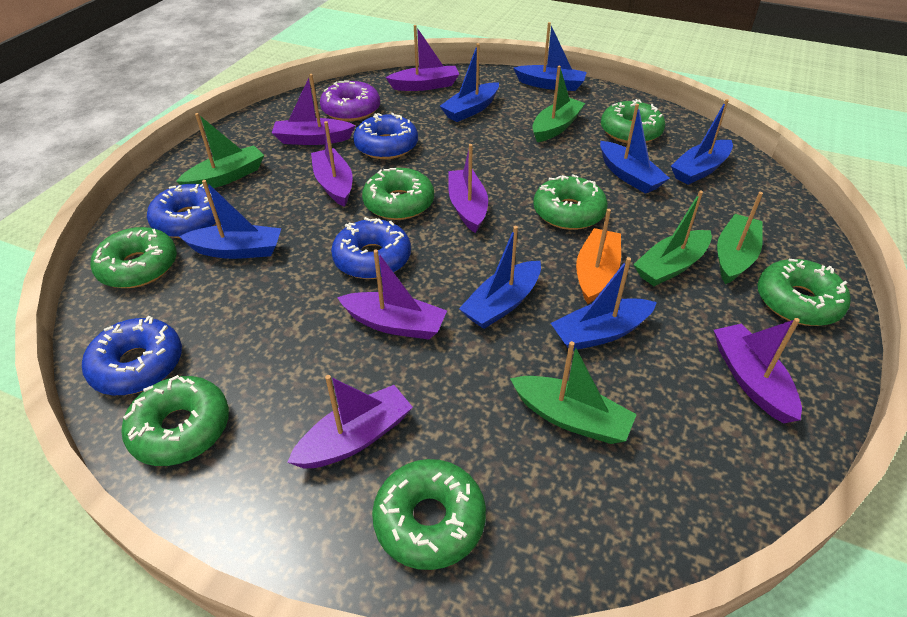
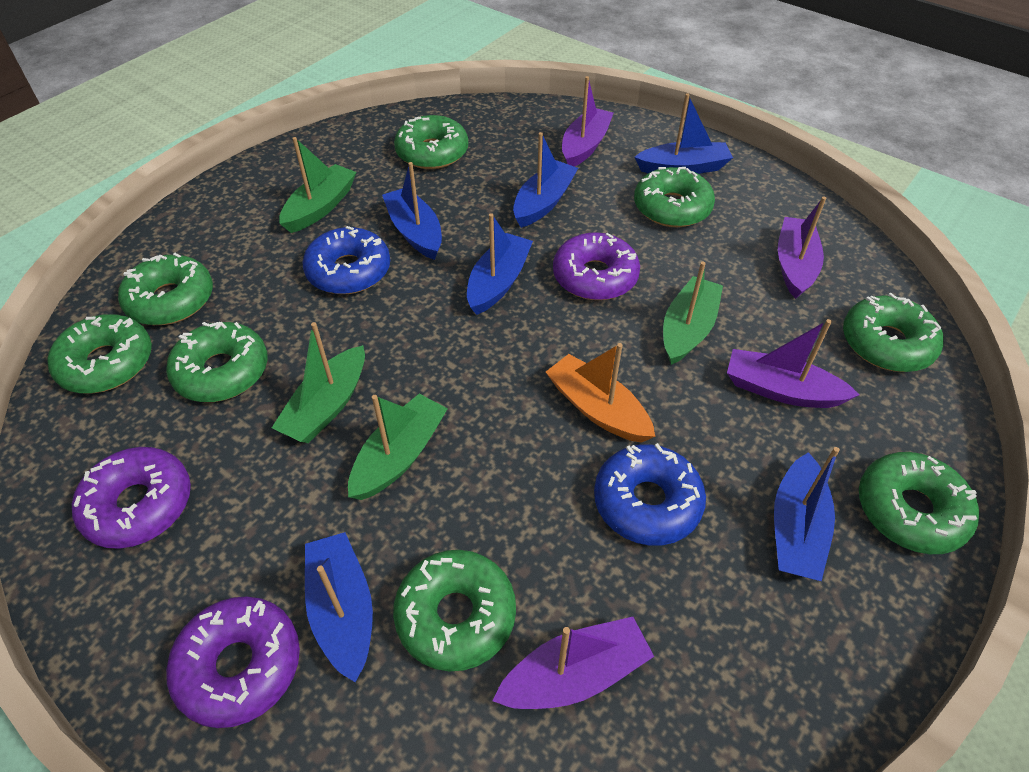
blue boat: 7 -> 6
blue donut: 4 -> 2
green boat: 5 -> 4
green donut: 7 -> 8
purple boat: 7 -> 4
purple donut: 1 -> 3

